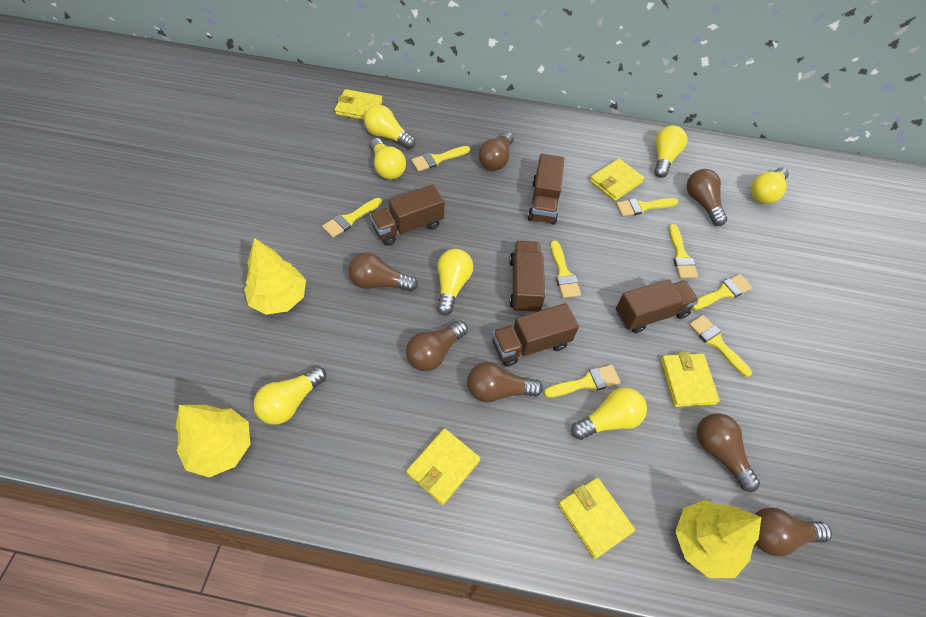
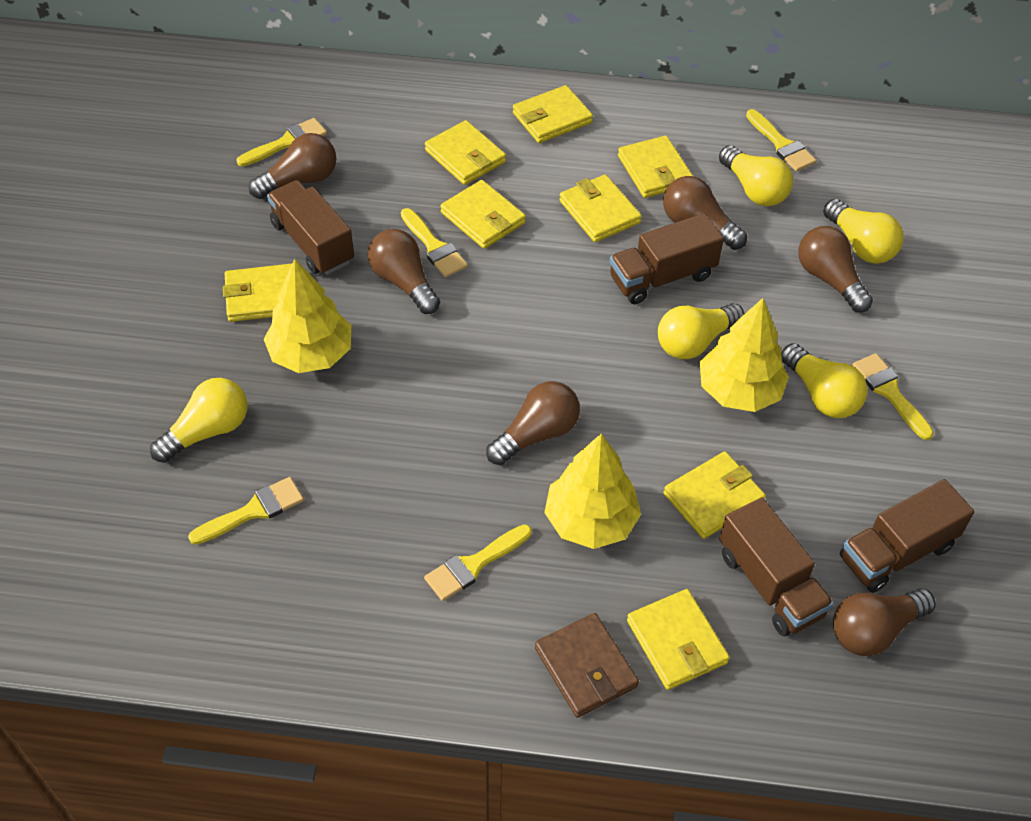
brown light bulb: 7 -> 6
brown truck: 5 -> 4
brown wallet: 0 -> 1
yellow brush: 8 -> 6
yellow light bulb: 7 -> 5
yellow wallet: 5 -> 8

